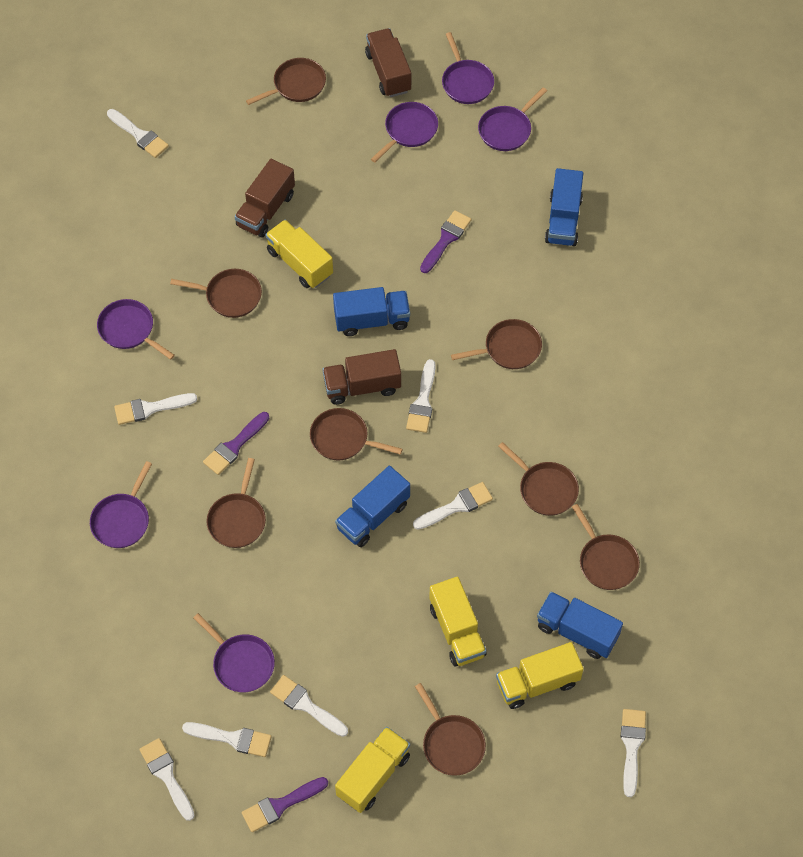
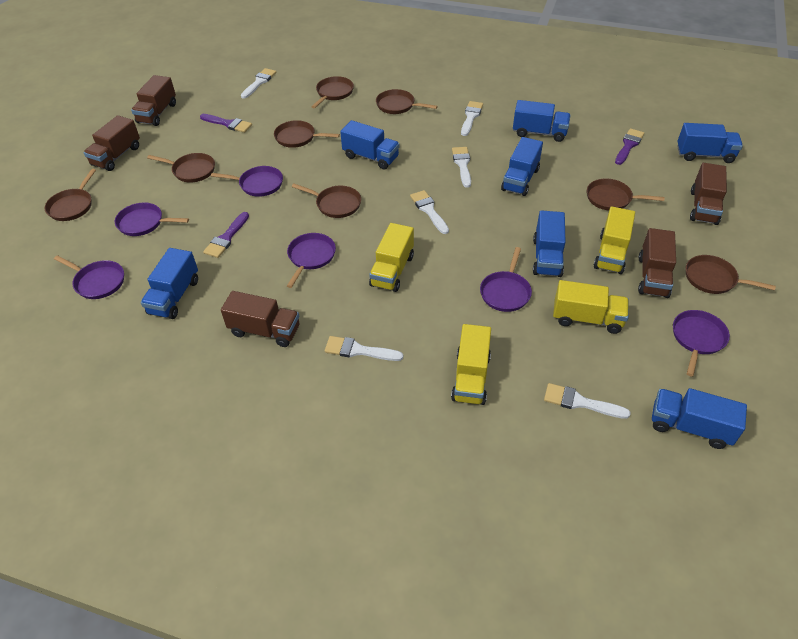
blue truck: 4 -> 7
brown truck: 3 -> 5
white brush: 8 -> 6

